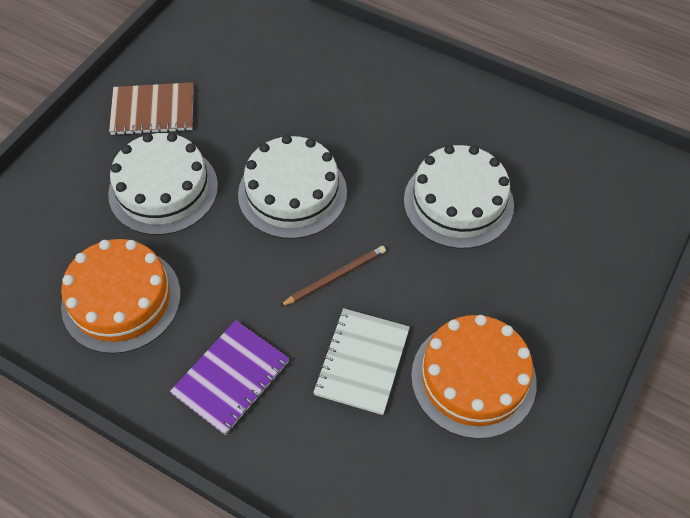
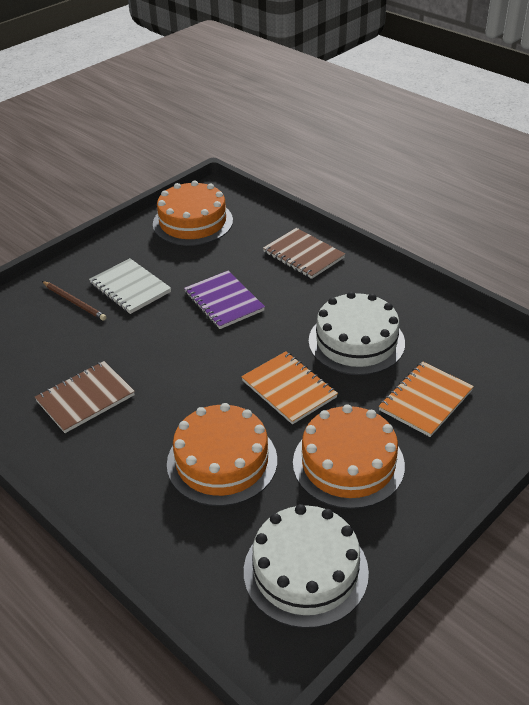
brown notebook: 1 -> 2
orange cake: 2 -> 3
orange notebook: 0 -> 2
white cake: 3 -> 2

